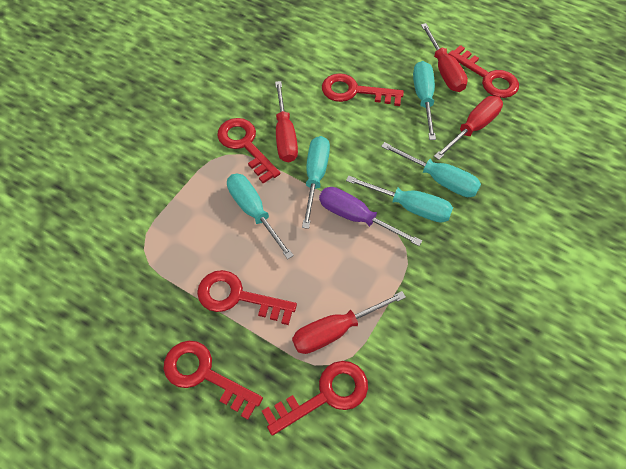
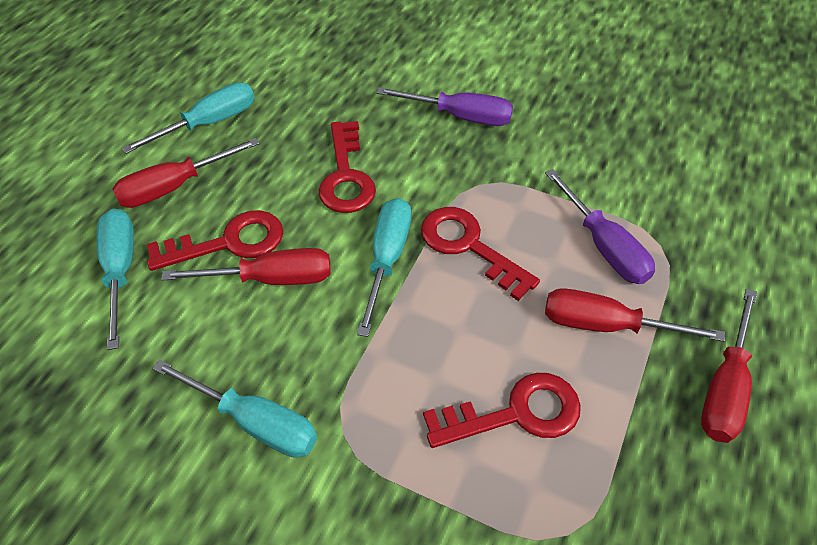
purple screwdriver: 1 -> 2
red key: 6 -> 4
turquoise screwdriver: 5 -> 4

